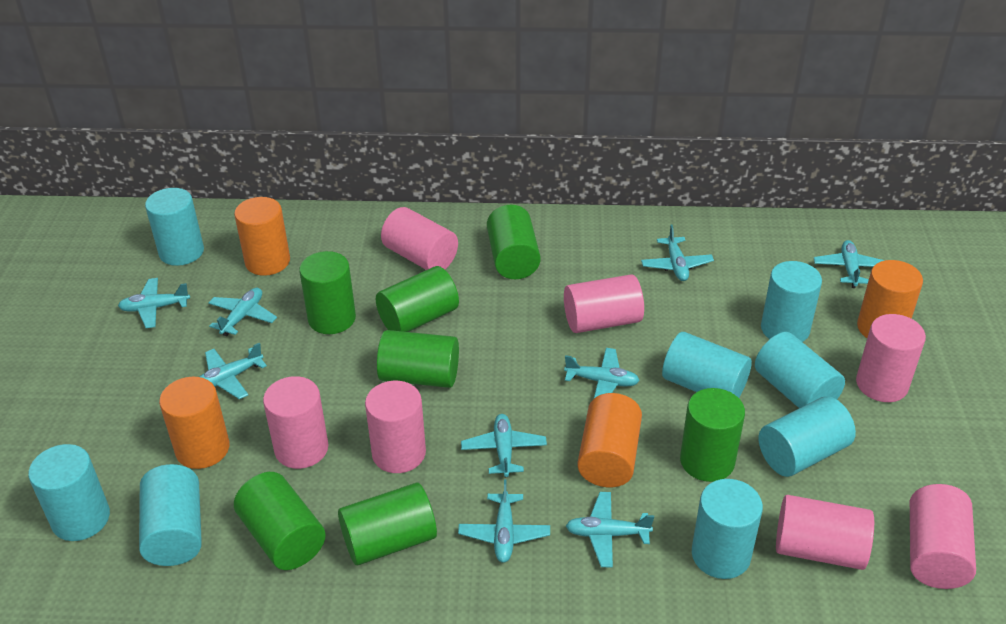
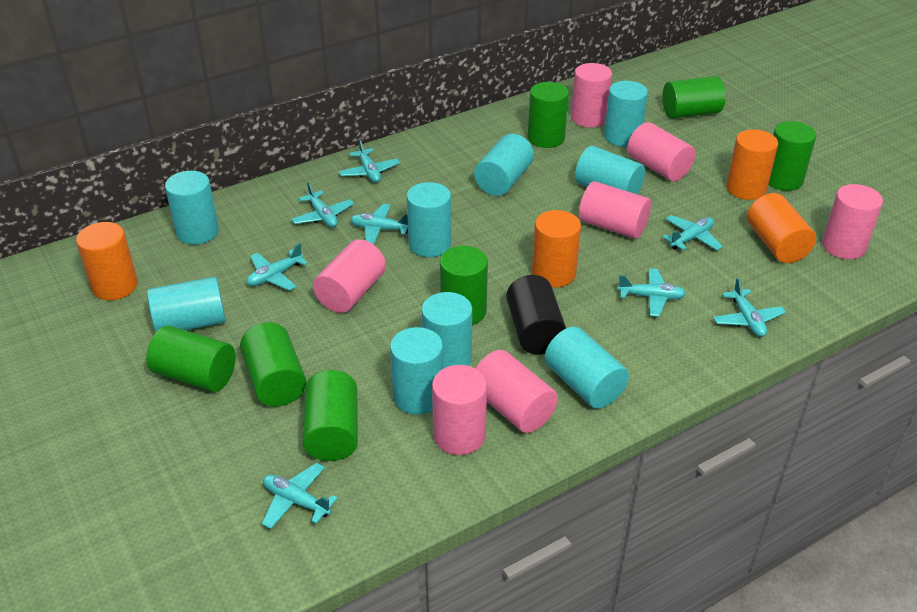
black cylinder: 0 -> 1
turquoise cylinder: 8 -> 9
turquoise plane: 9 -> 8

